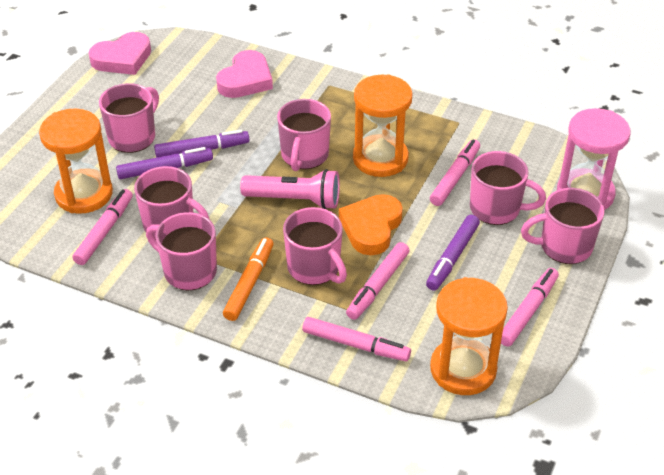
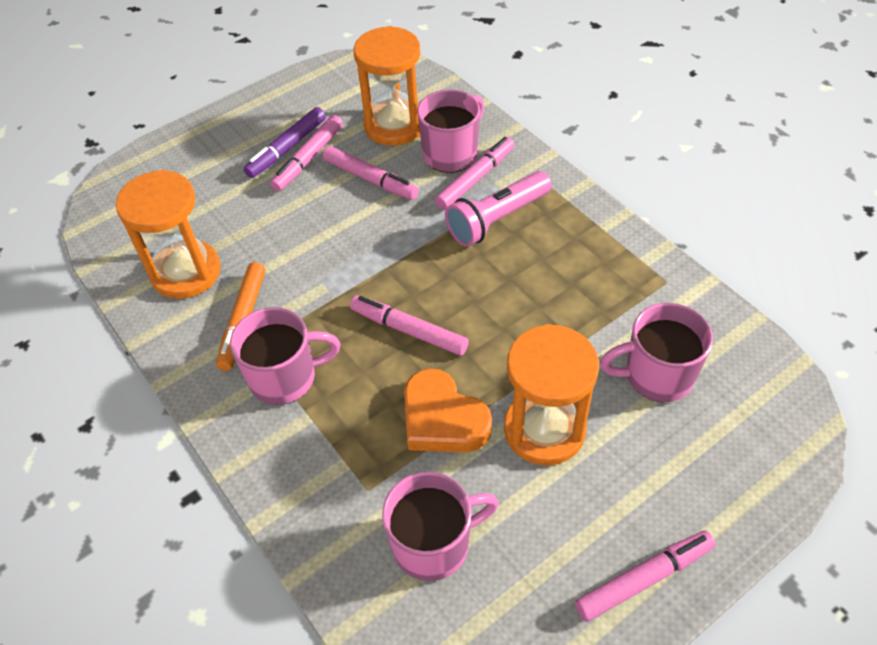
pink heart: 2 -> 0
pink hourglass: 1 -> 0
pink mug: 7 -> 4
purple marker: 3 -> 1

